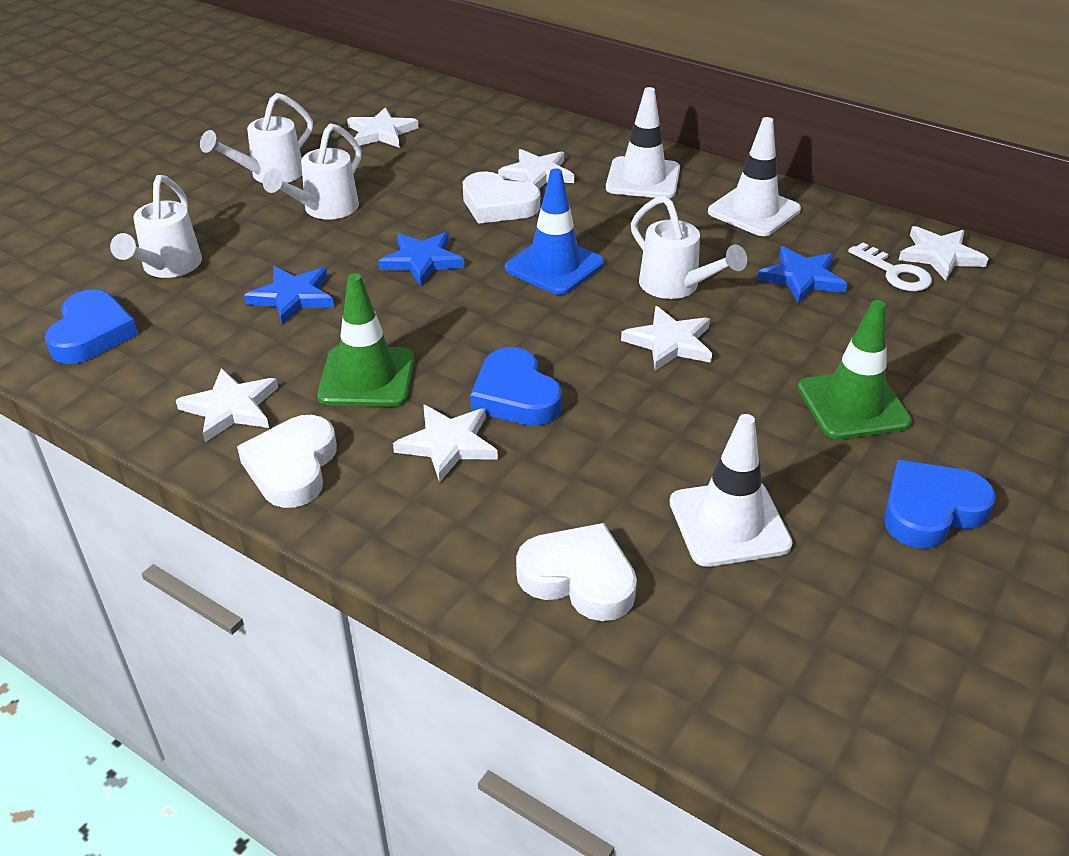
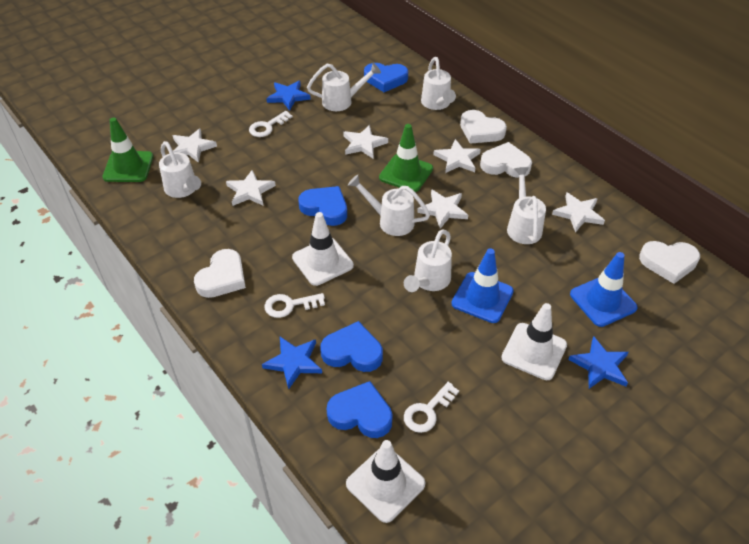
blue heart: 3 -> 4
blue traffic cone: 1 -> 2
white heart: 3 -> 4
white key: 1 -> 3
white watering can: 4 -> 6

